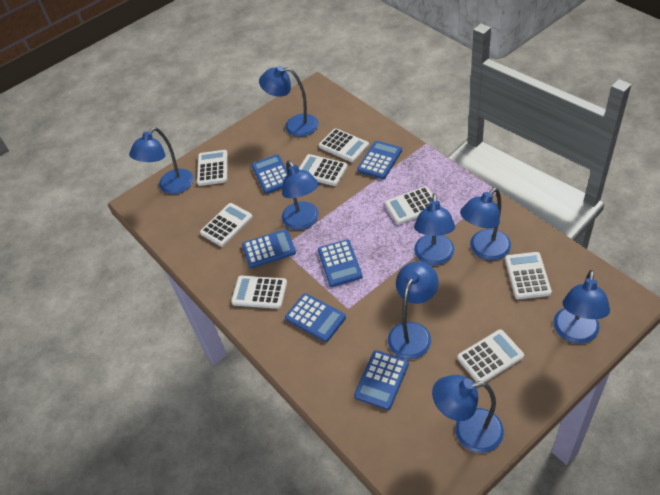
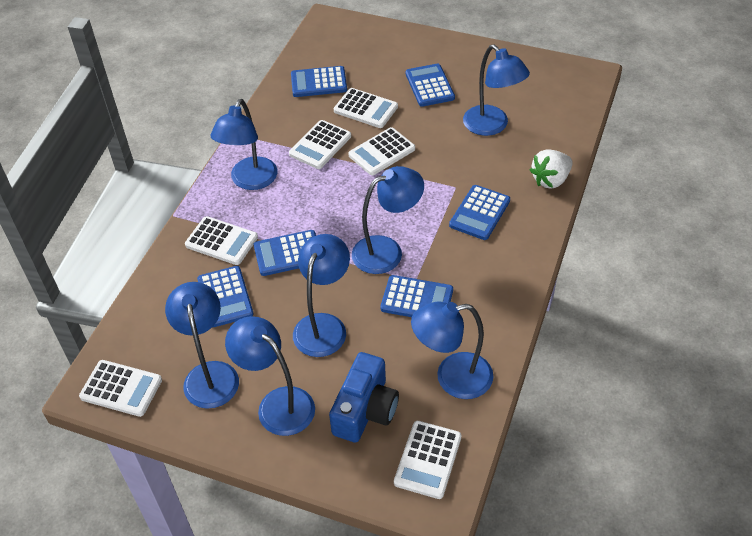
blue camera: 0 -> 1
blue lamp: 8 -> 7
white calculator: 8 -> 6
white strawberry: 0 -> 1

